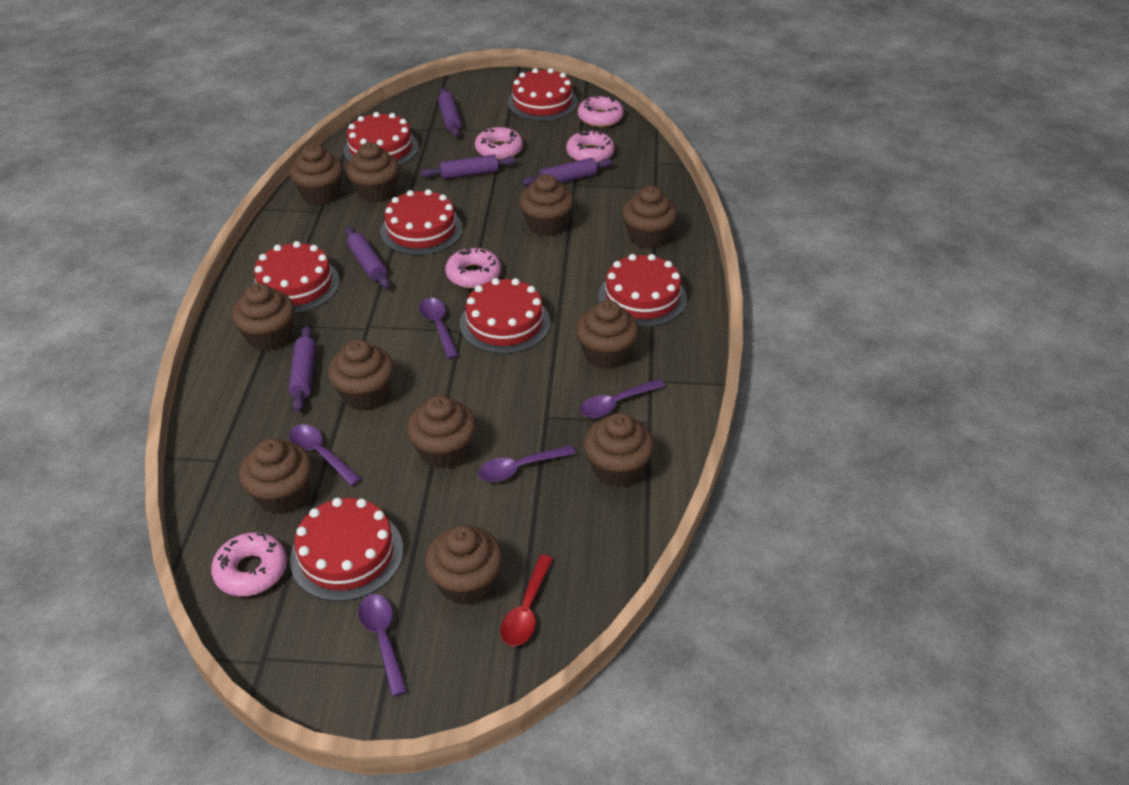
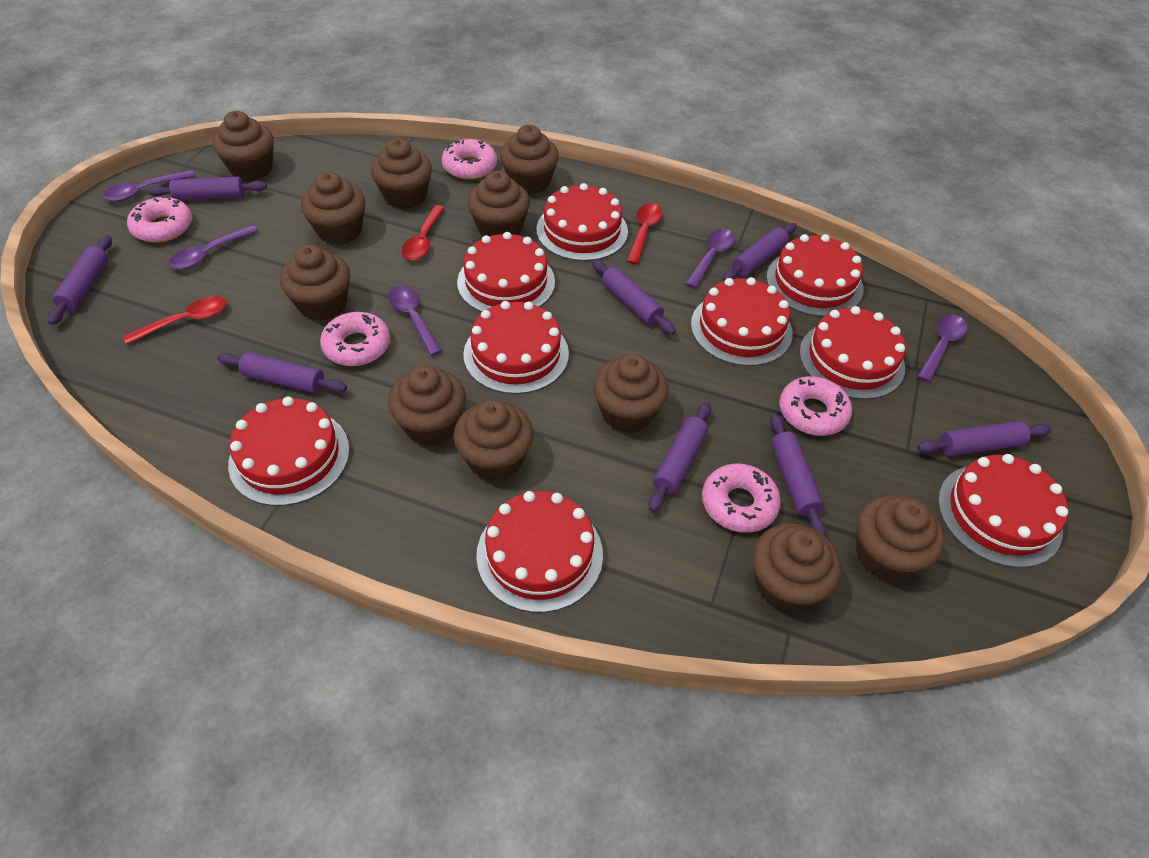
purple rolling pin: 5 -> 8
red cake: 7 -> 9
red spoon: 1 -> 3

